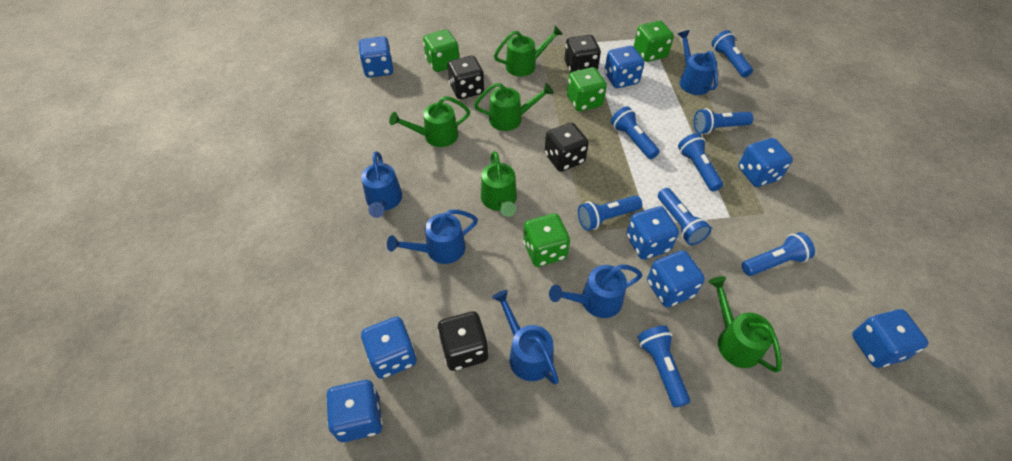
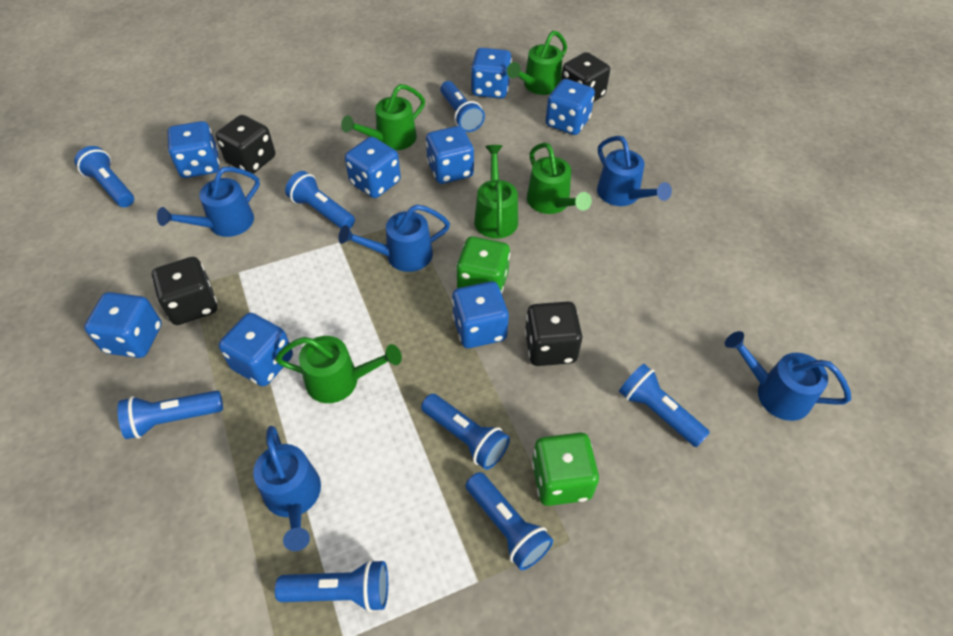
green dice: 4 -> 2

